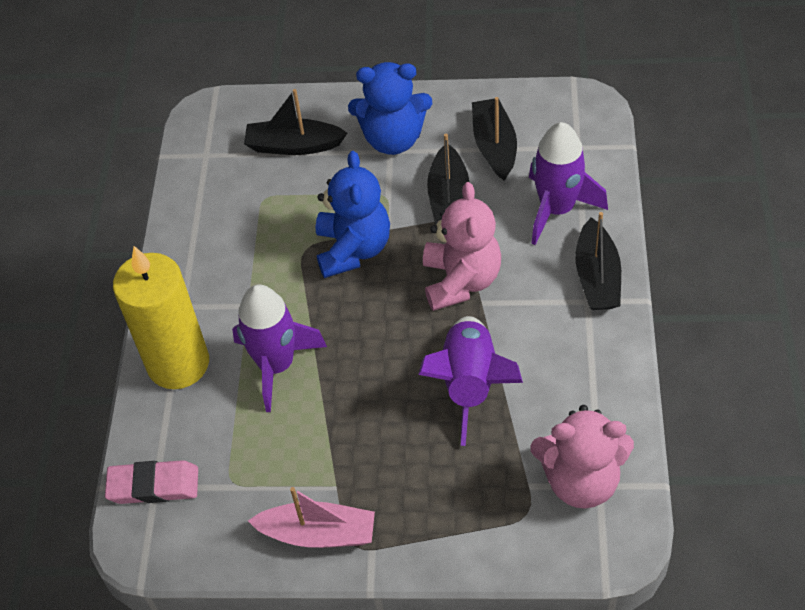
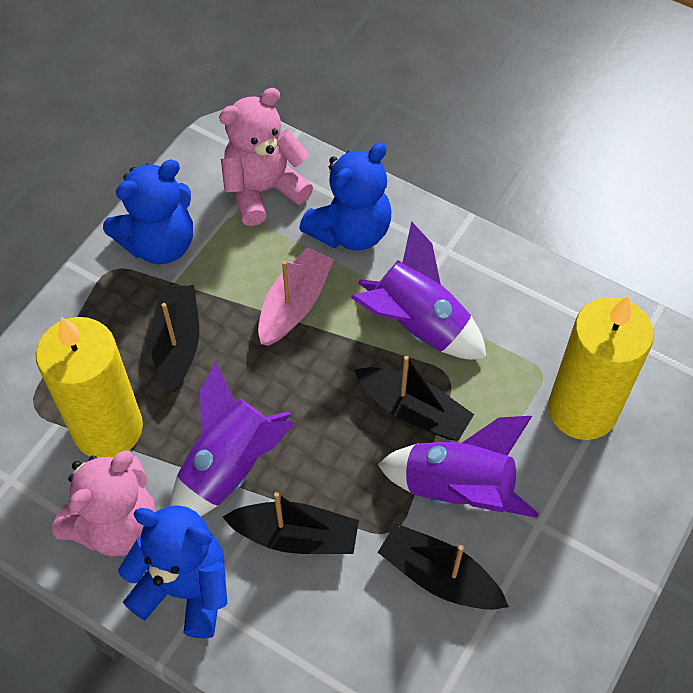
blue teddy bear: 2 -> 3
pink eraser: 1 -> 0
yellow candle: 1 -> 2

